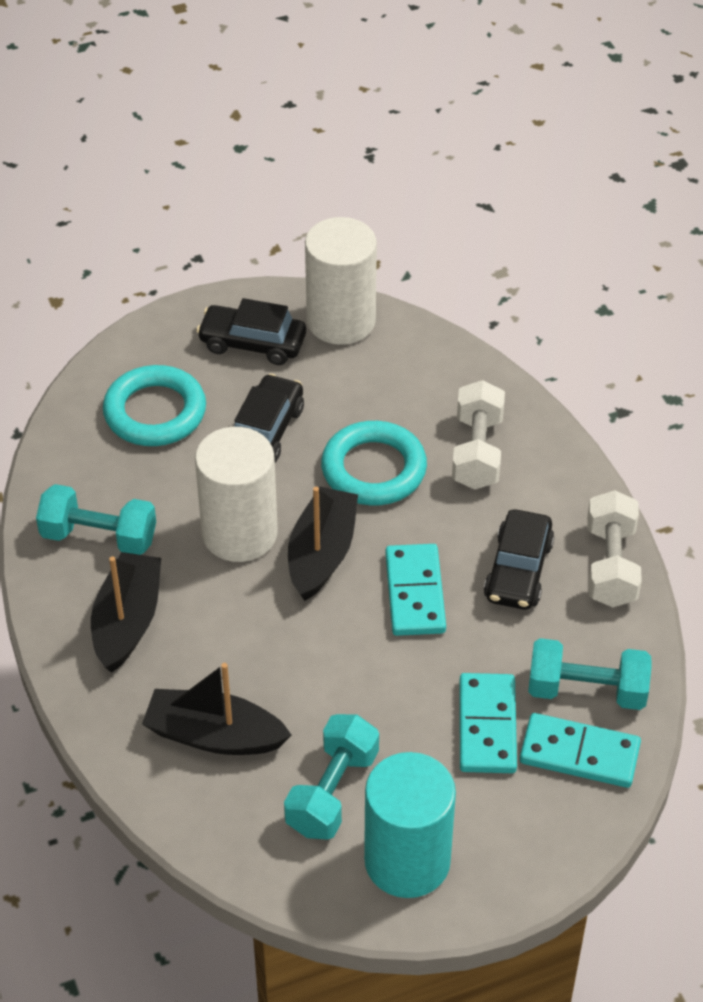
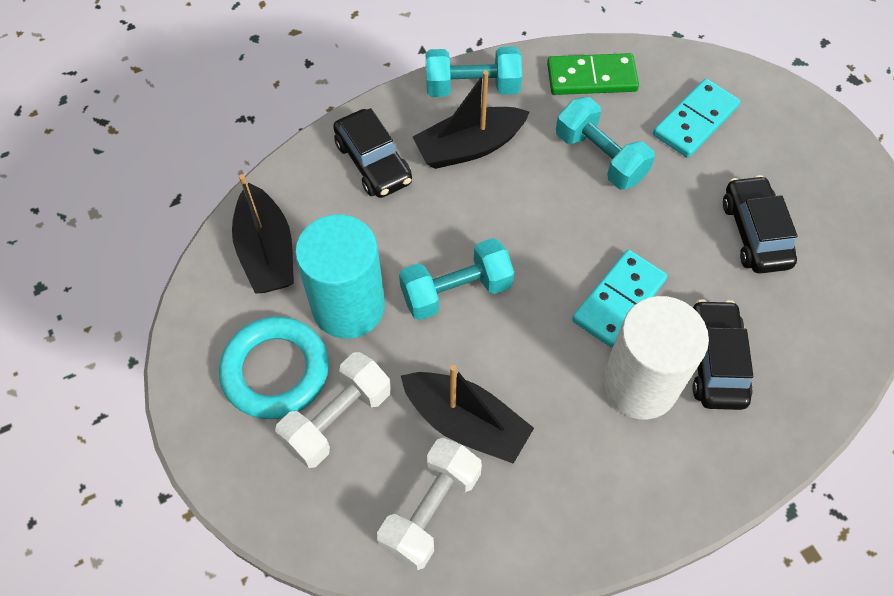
green domino: 0 -> 1
turquoise domino: 3 -> 2
turquoise ring: 2 -> 1
white cylinder: 2 -> 1

